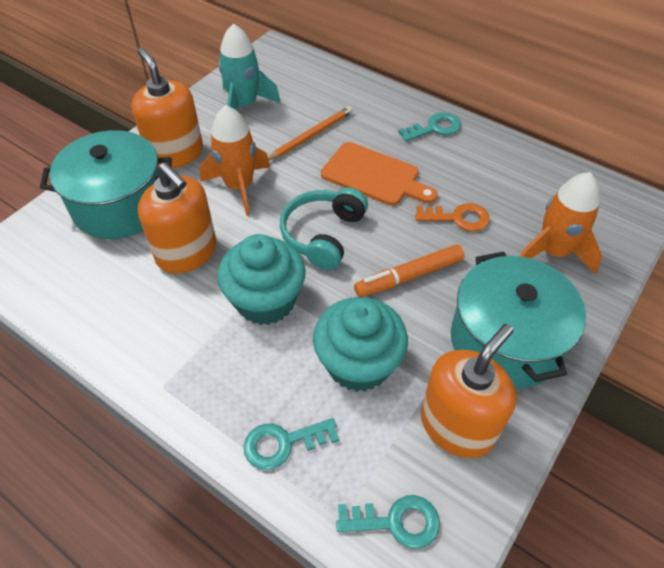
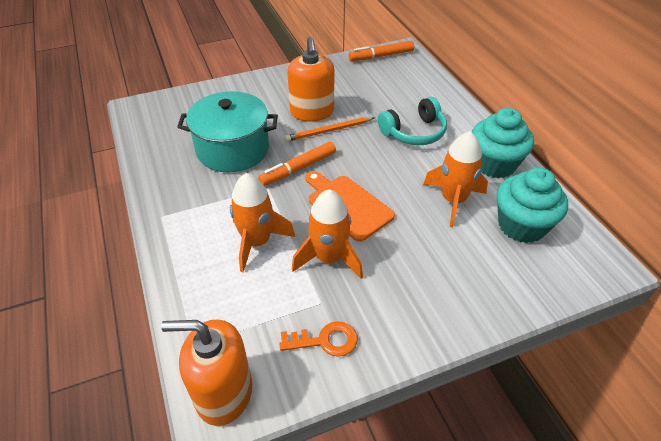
orange marker: 1 -> 2
orange rocket: 2 -> 3
orange soap dispenser: 3 -> 2
turquoise key: 3 -> 0
turquoise pot: 2 -> 1
turquoise rocket: 1 -> 0

